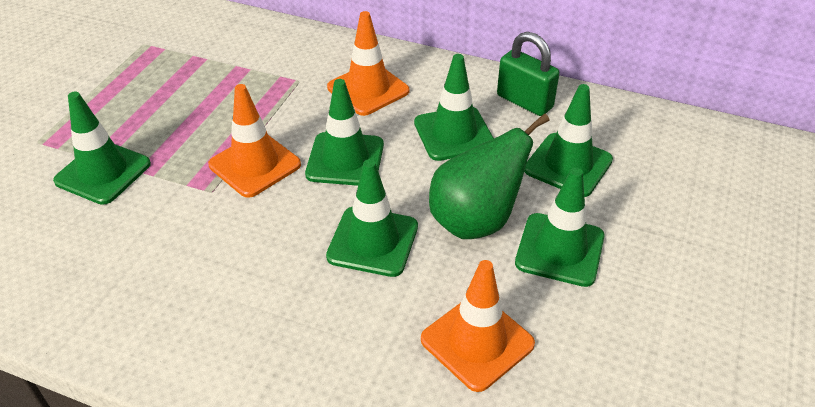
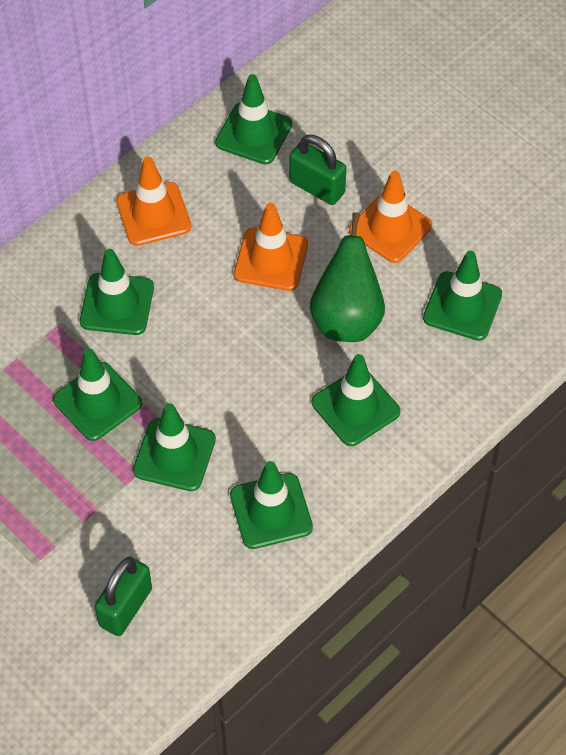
green padlock: 1 -> 2
green traffic cone: 6 -> 7

